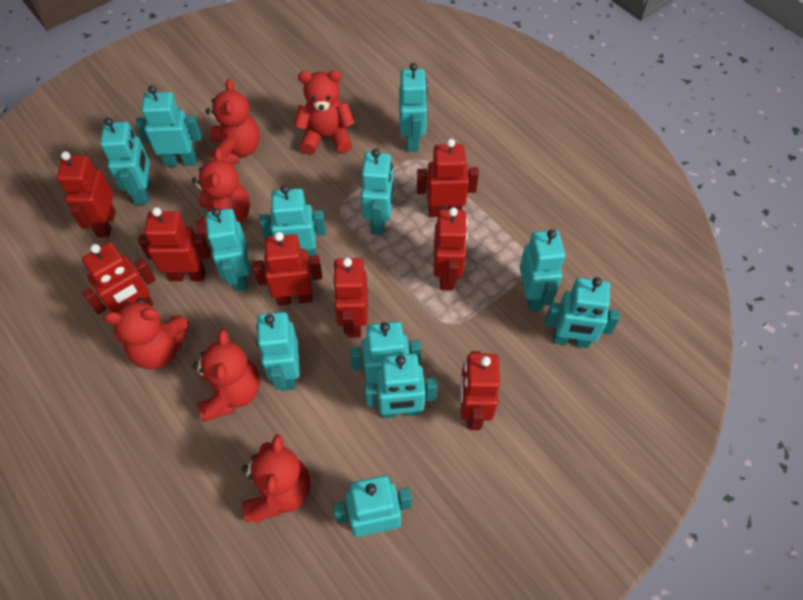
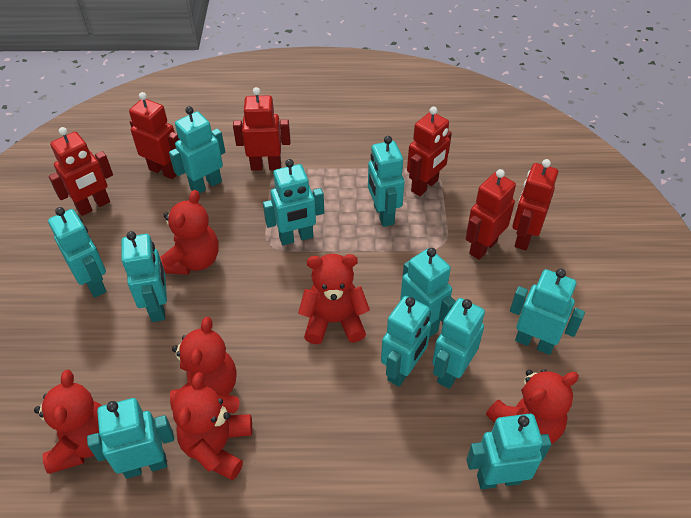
red robot: 8 -> 6
turquoise robot: 12 -> 11

